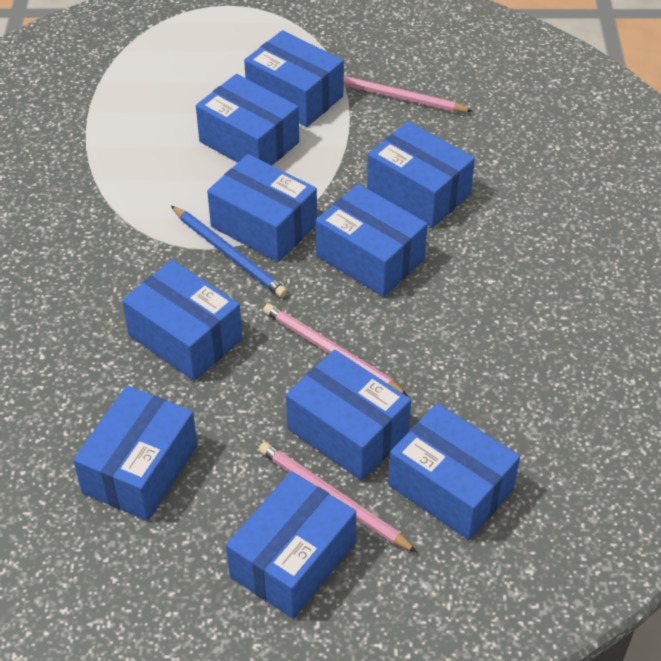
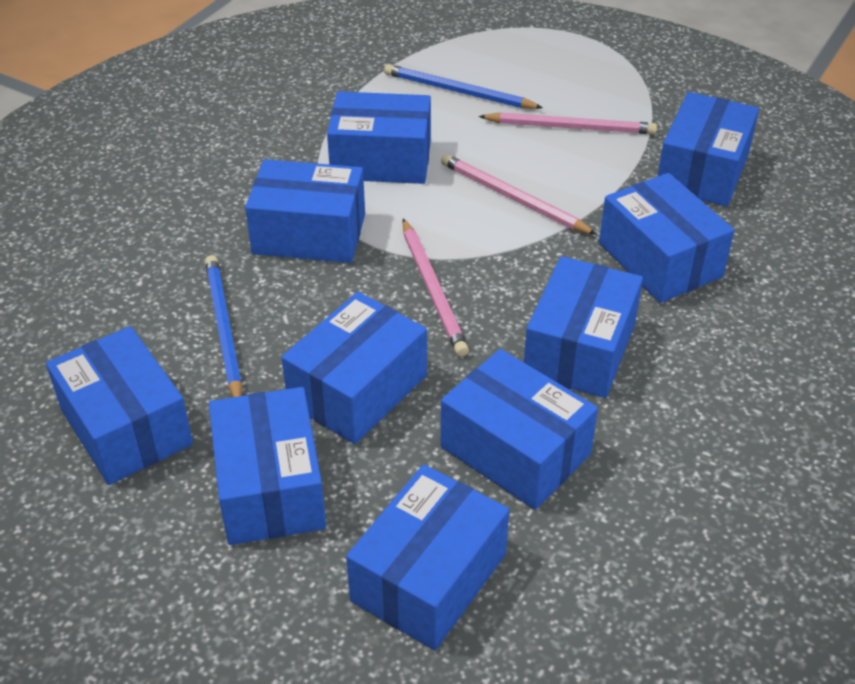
blue pencil: 1 -> 2

